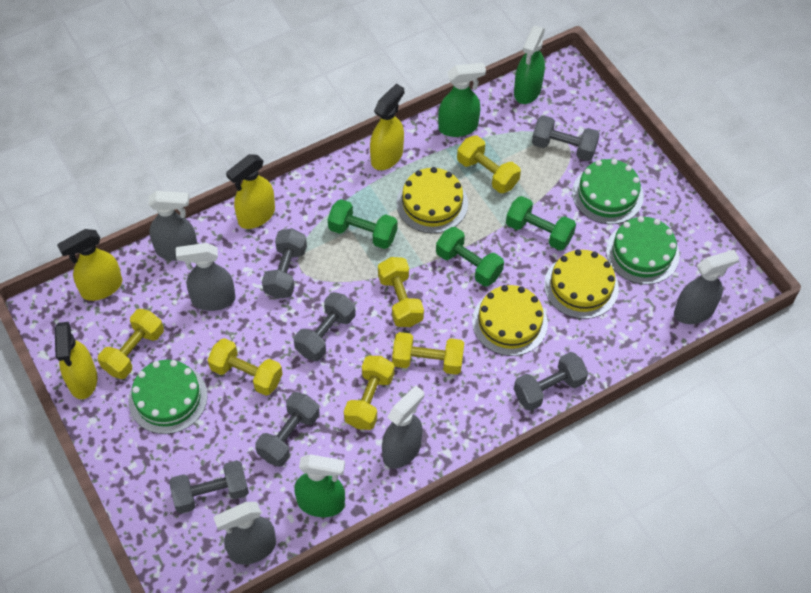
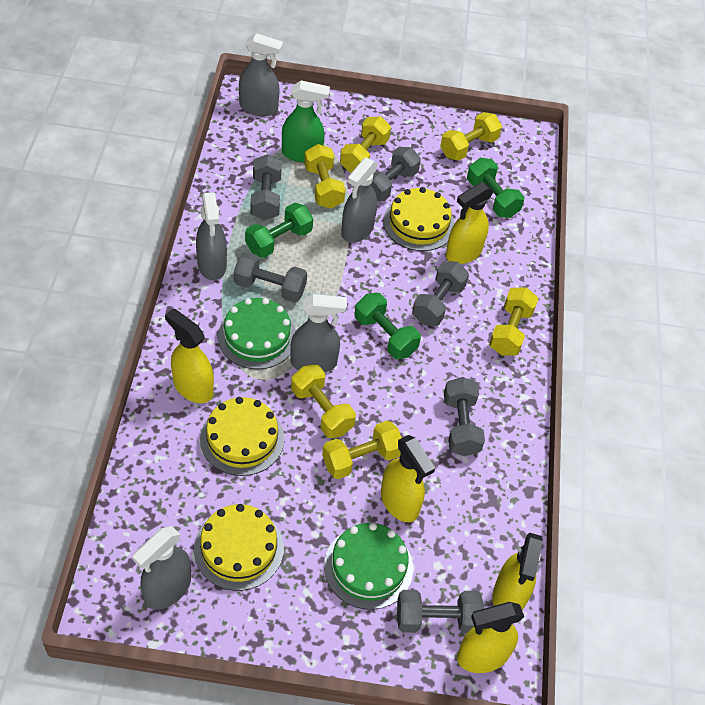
green cake: 3 -> 2
green spray bottle: 3 -> 1
yellow spray bottle: 4 -> 5

